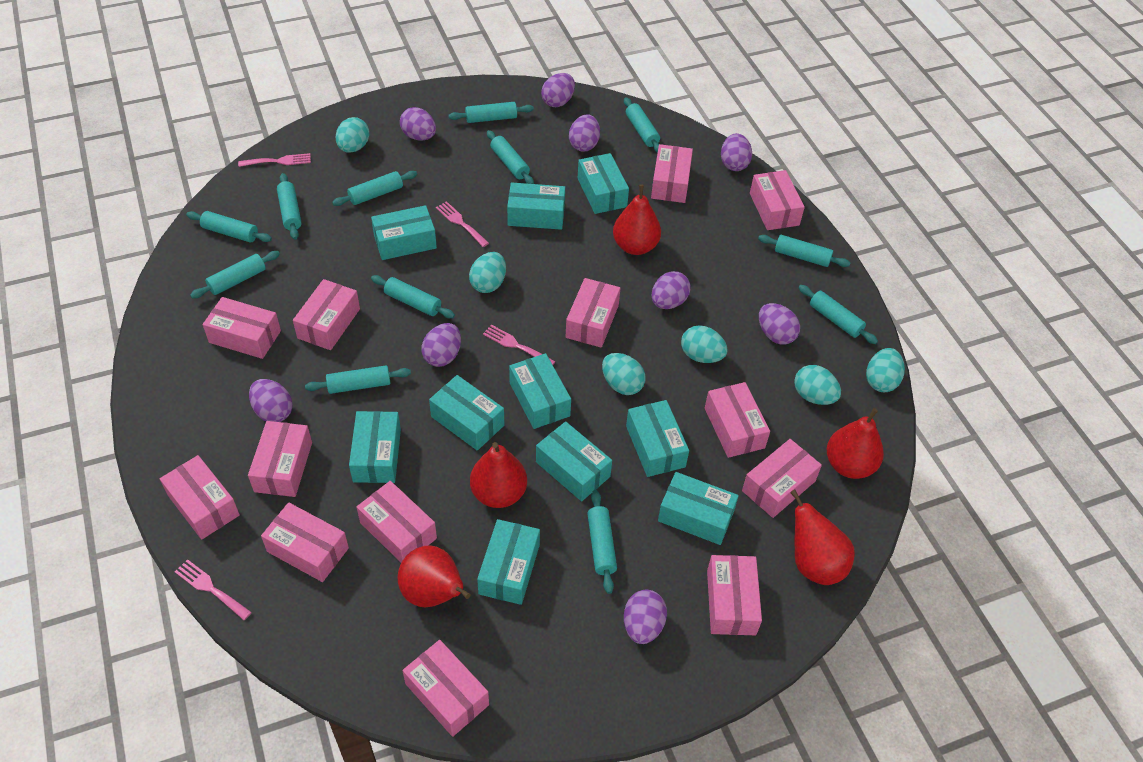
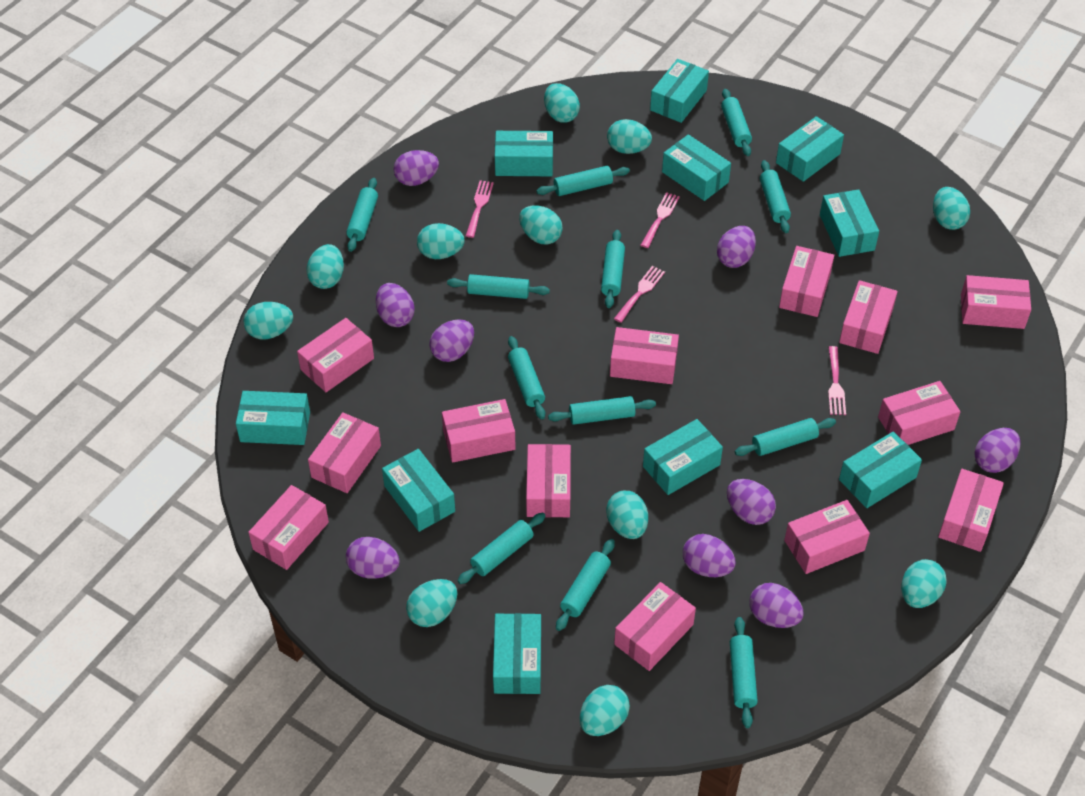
red pear: 5 -> 0
turquoise egg: 6 -> 11

